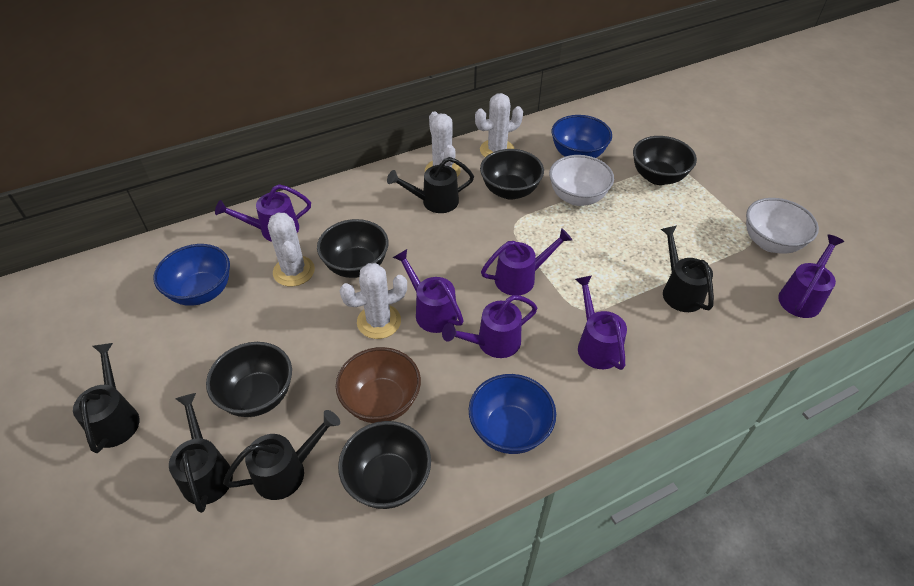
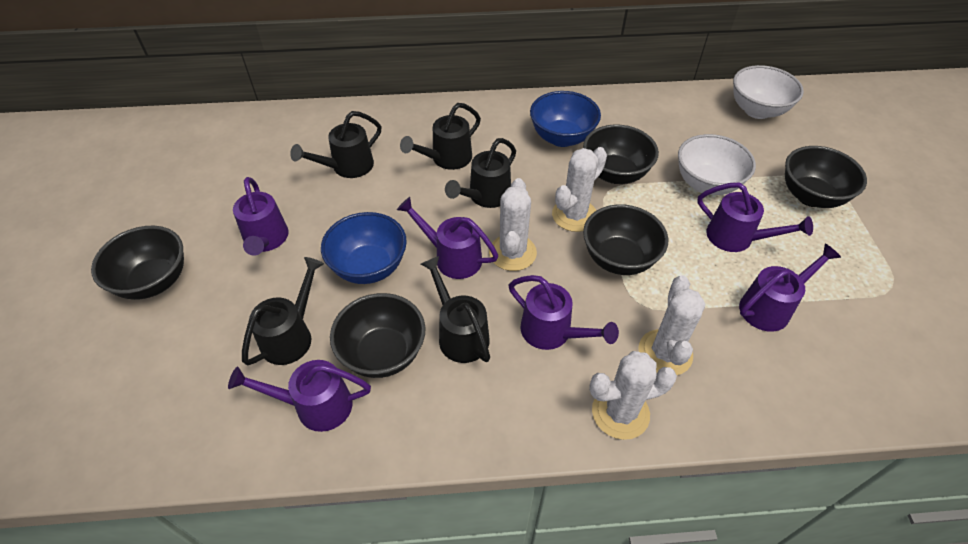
blue bowl: 3 -> 2
brown bowl: 1 -> 0

